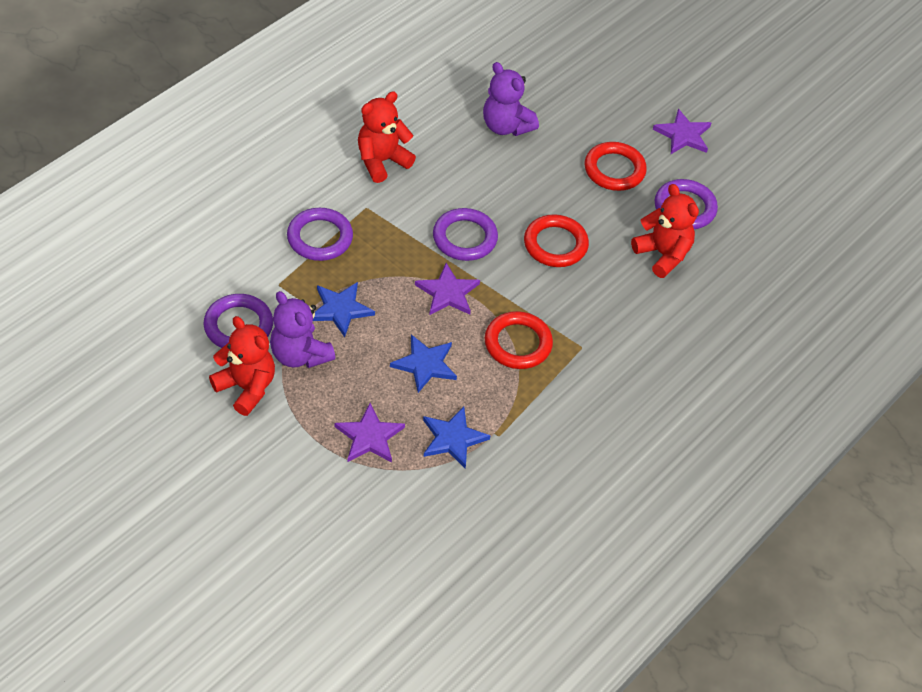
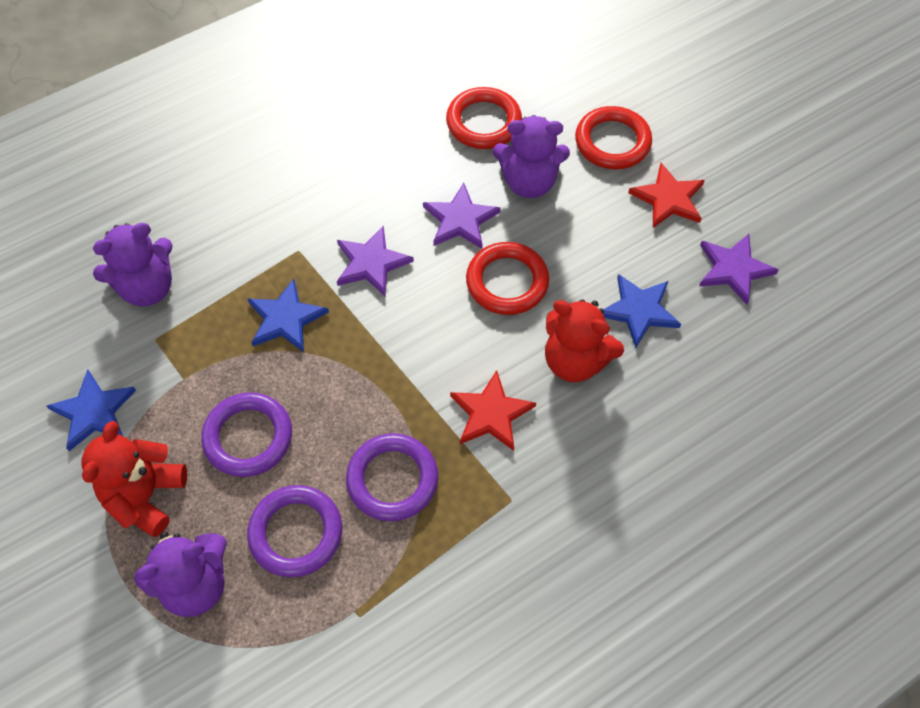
purple ring: 4 -> 3
purple teddy bear: 2 -> 3
red star: 0 -> 2
red teddy bear: 3 -> 2

